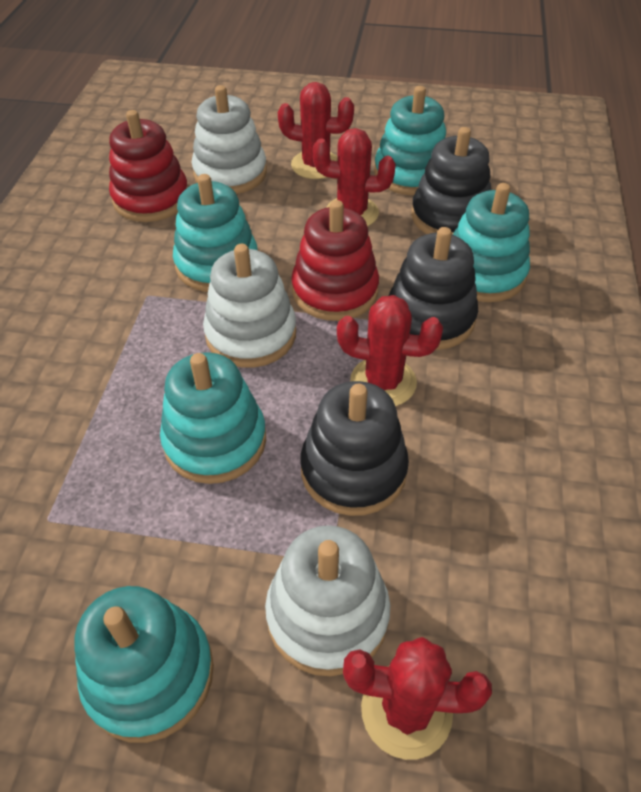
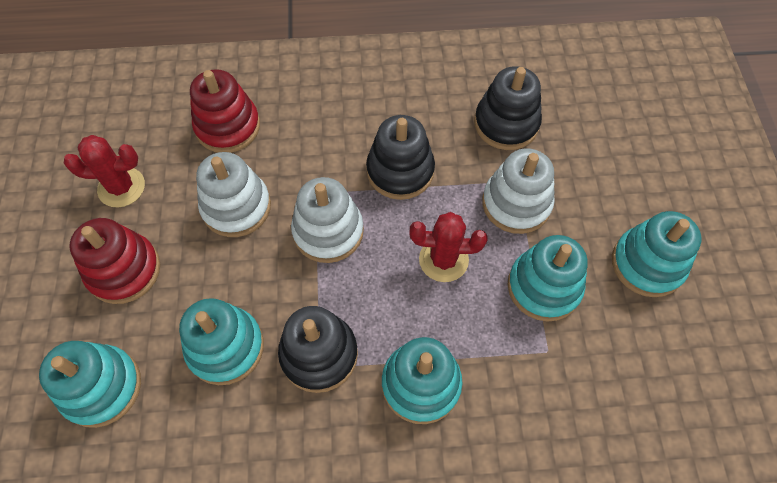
red cactus: 4 -> 2

